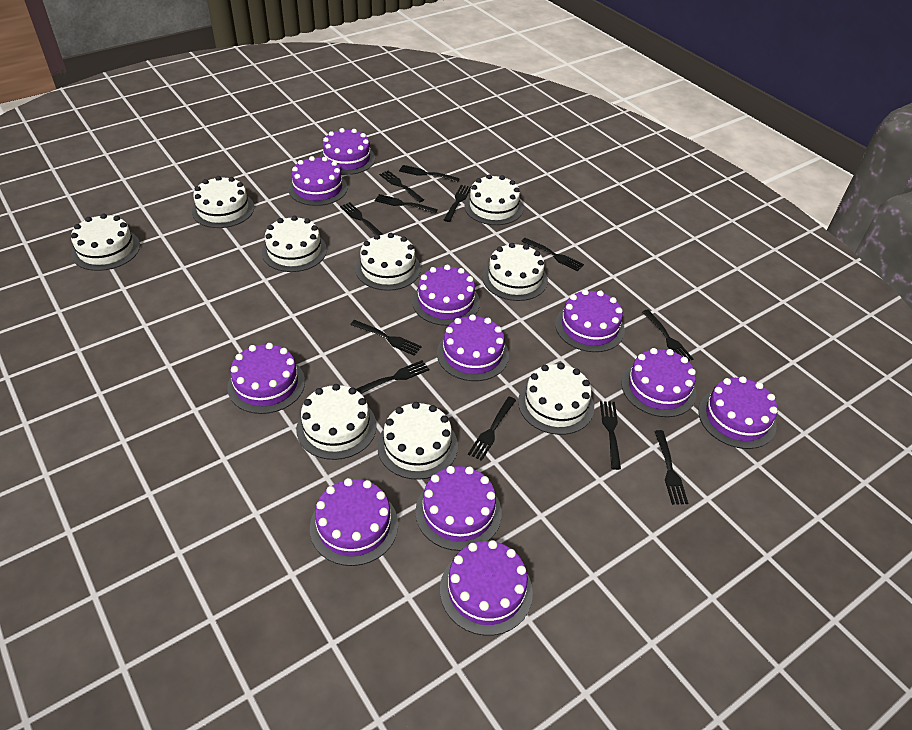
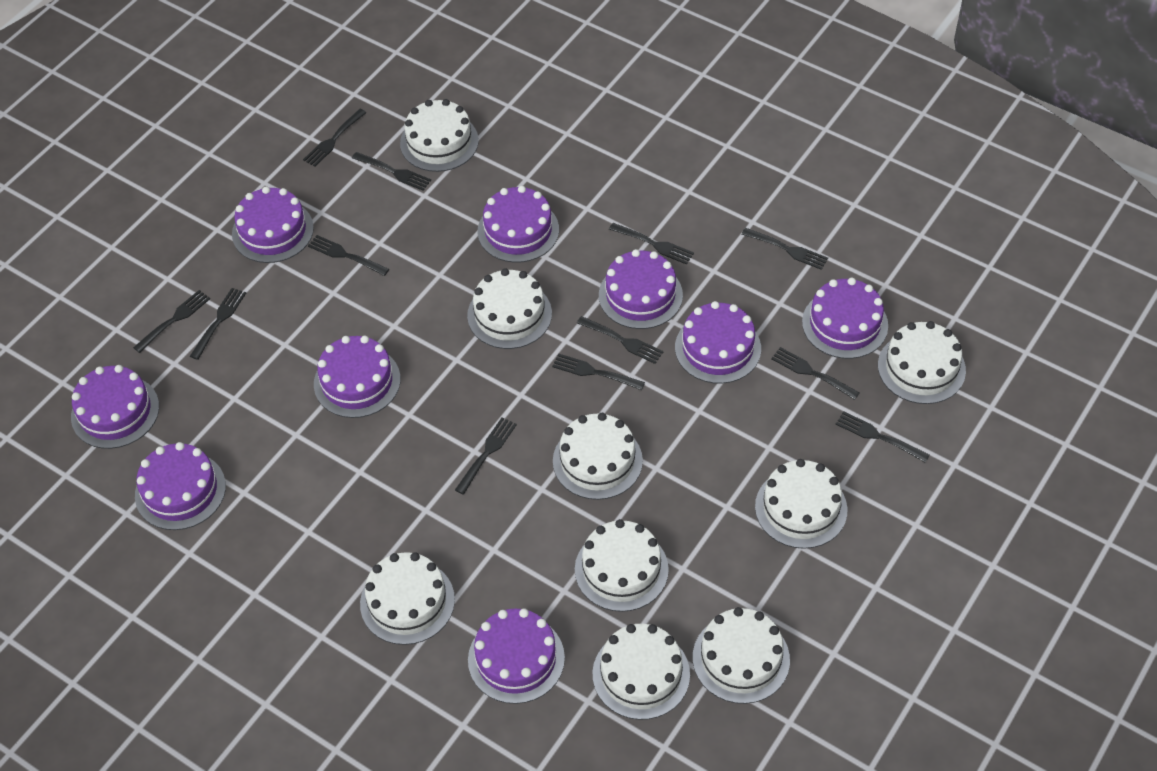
purple cake: 11 -> 9

